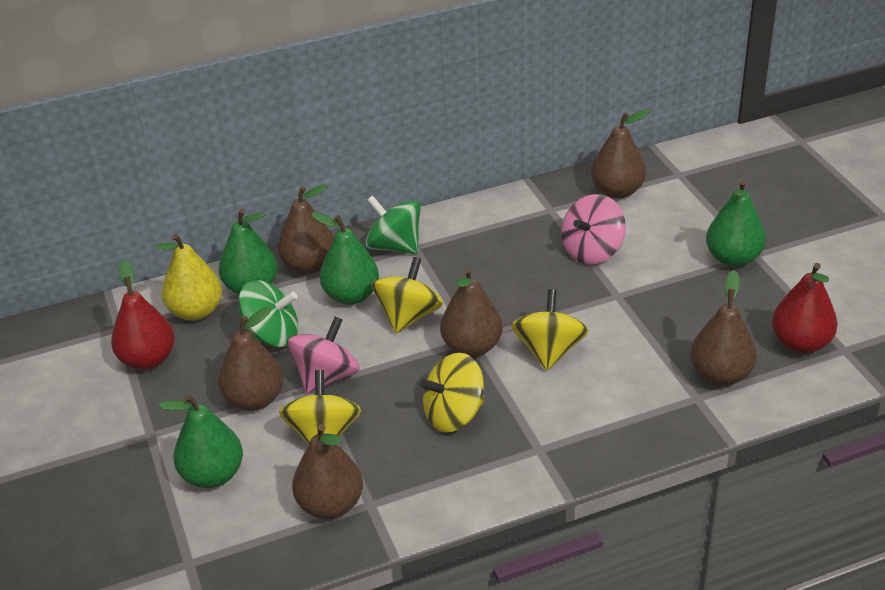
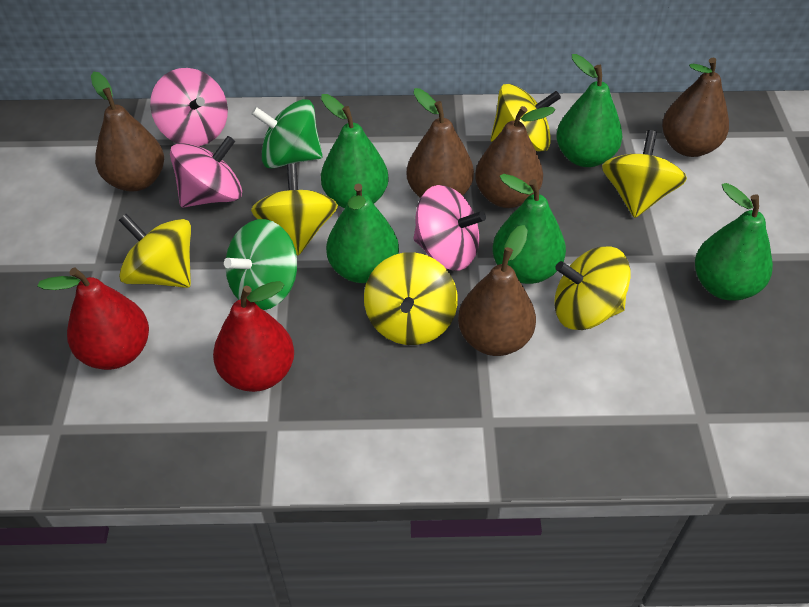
brown pear: 6 -> 5
green pear: 4 -> 5
pink spinning top: 2 -> 3
yellow pear: 1 -> 0
yellow spinning top: 4 -> 6

